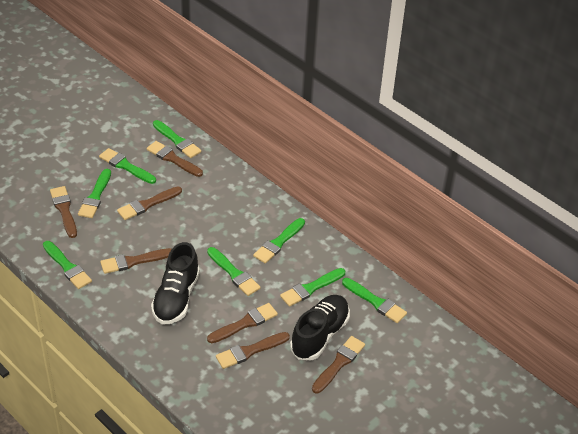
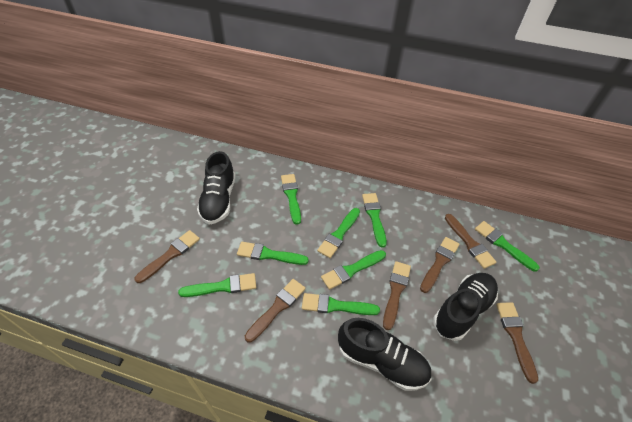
black shoe: 2 -> 3
brown brush: 7 -> 6

